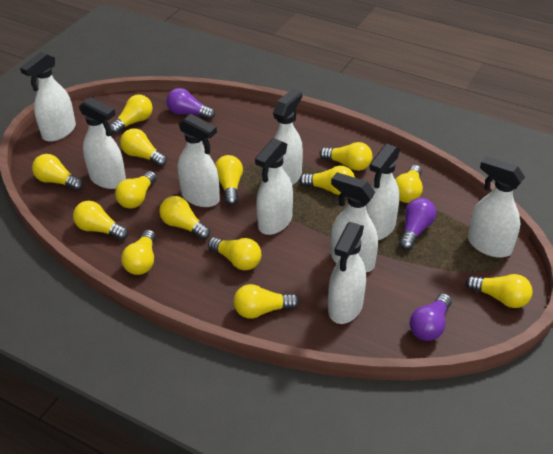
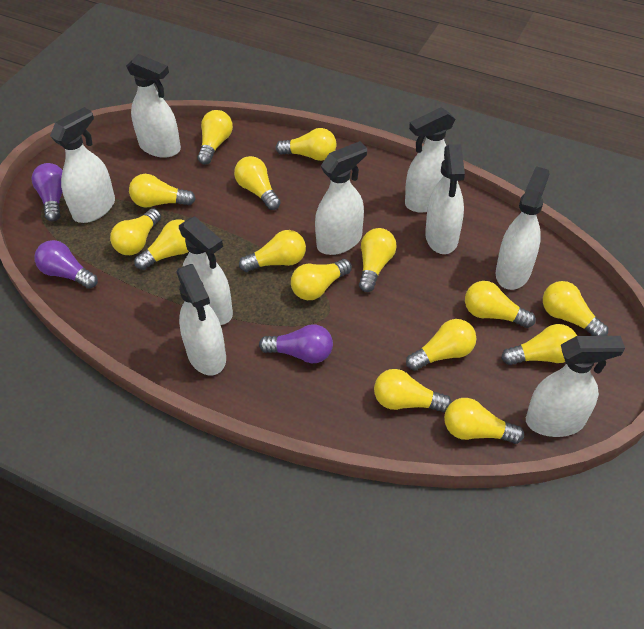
yellow light bulb: 14 -> 15

